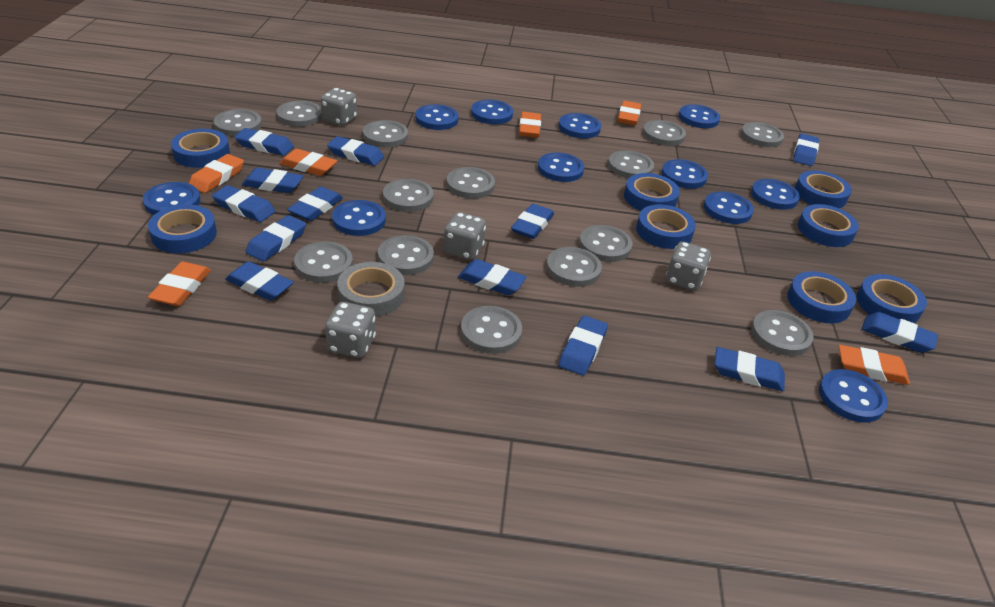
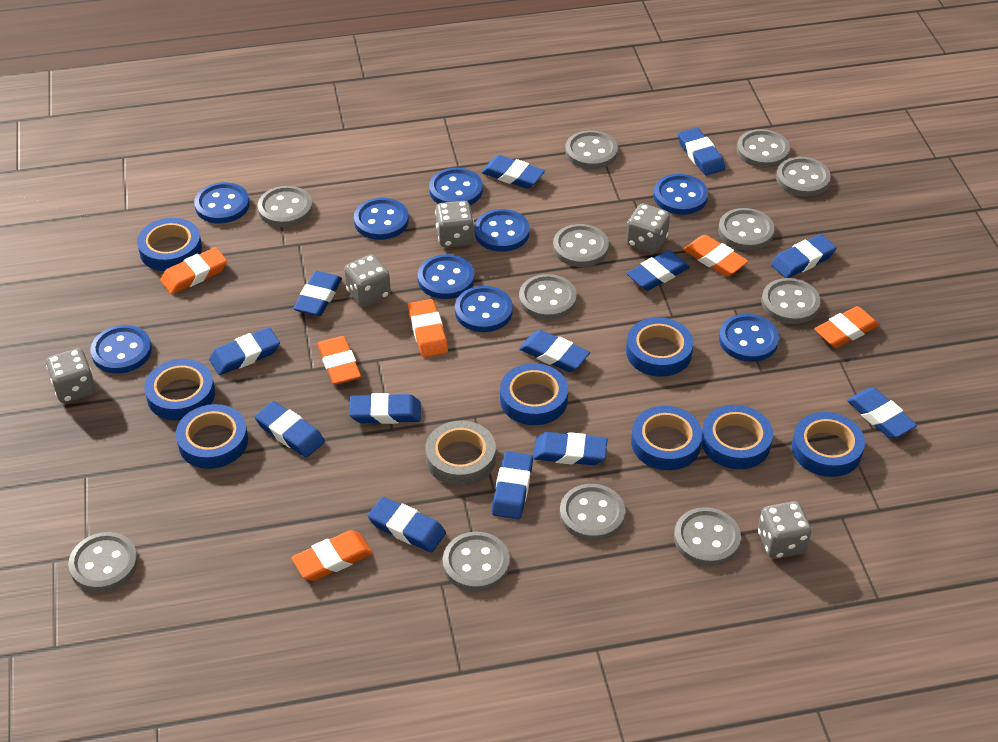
blue button: 11 -> 9
grey button: 14 -> 12
grey dice: 4 -> 5

